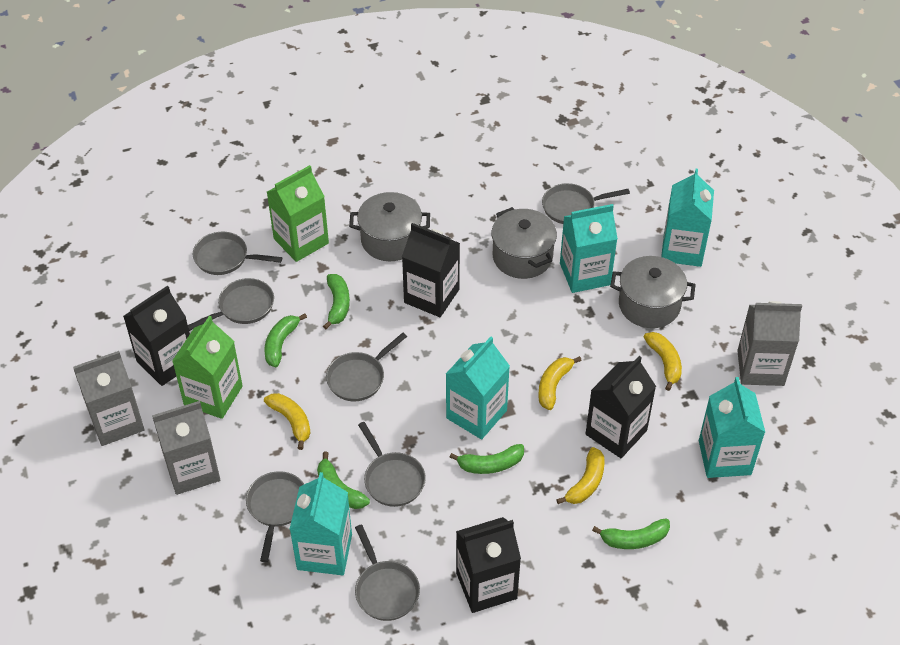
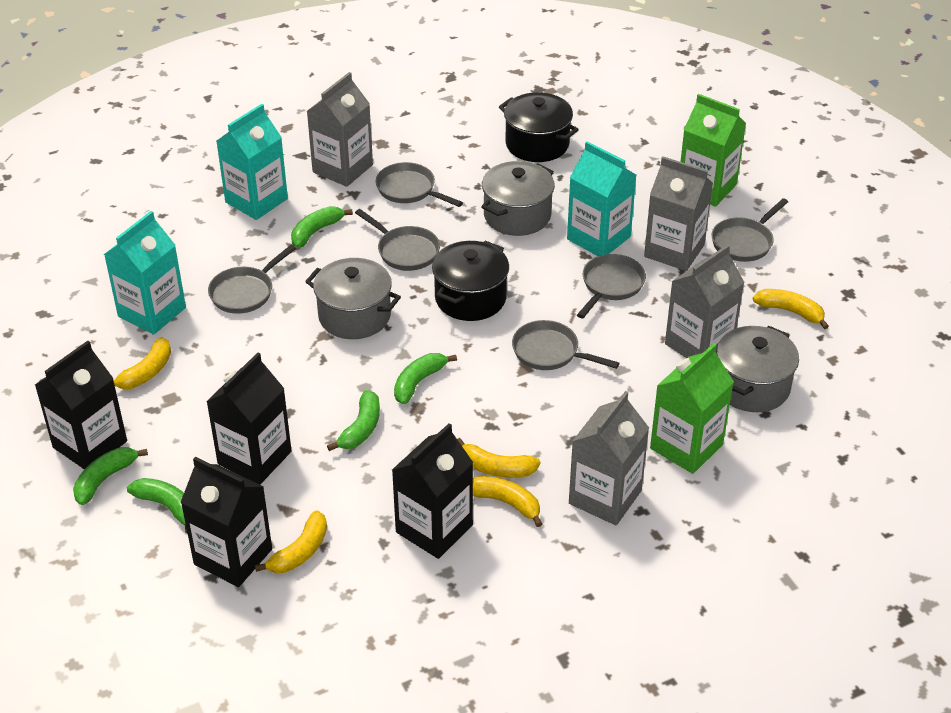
black pot: 0 -> 2
grey carton: 3 -> 4
grey pan: 7 -> 6
turquoise carton: 5 -> 3
yellow banana: 4 -> 5

